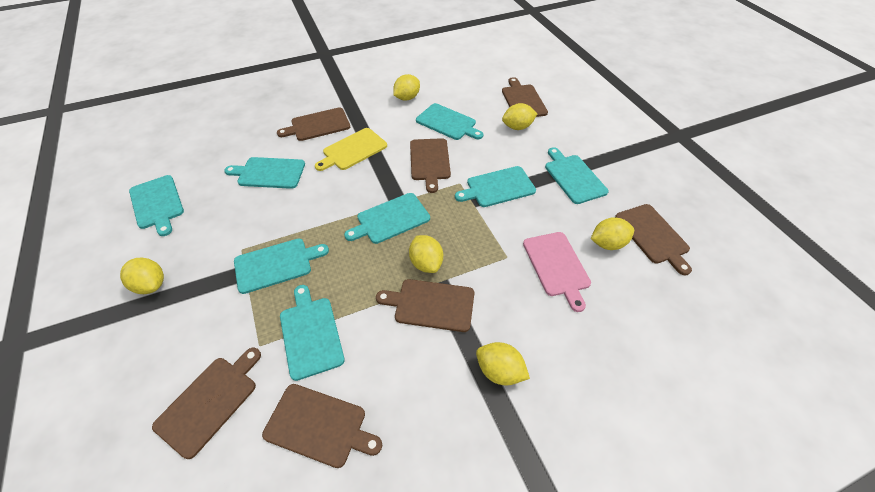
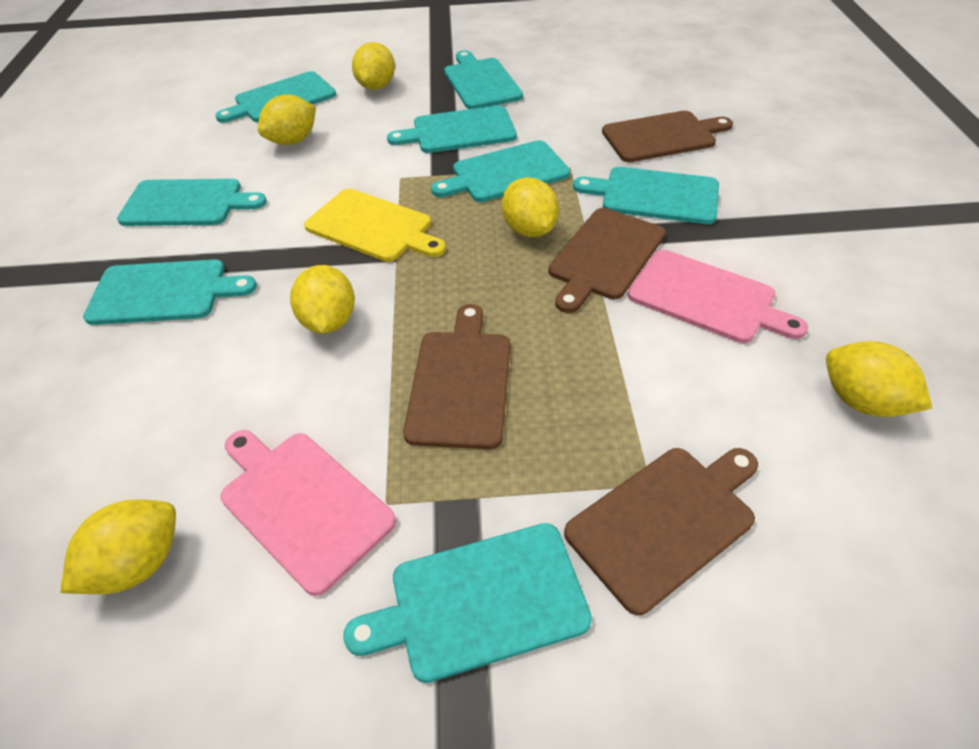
brown cutting board: 7 -> 4
pink cutting board: 1 -> 2

